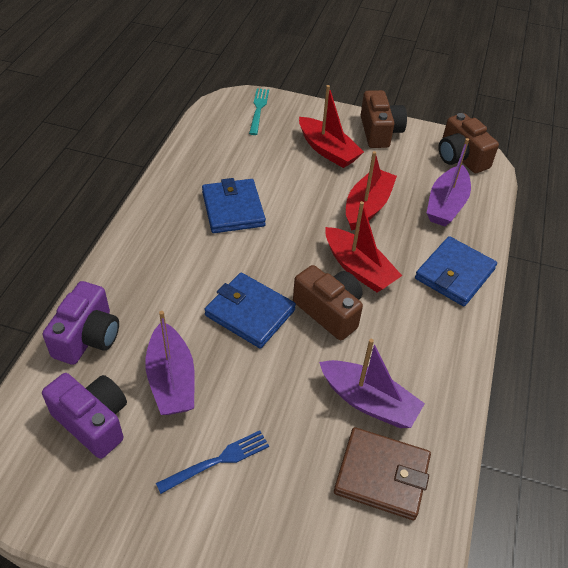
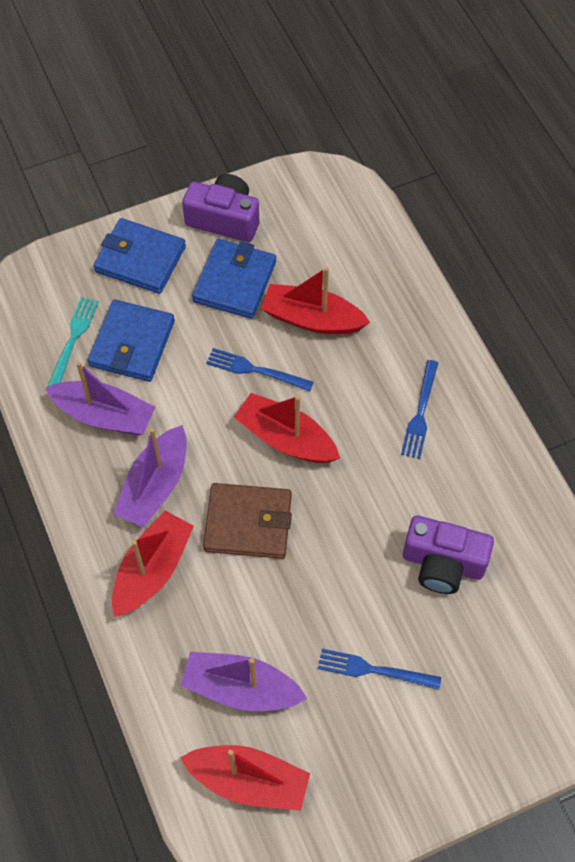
blue fork: 1 -> 3
brown camera: 3 -> 0
red boat: 3 -> 4

